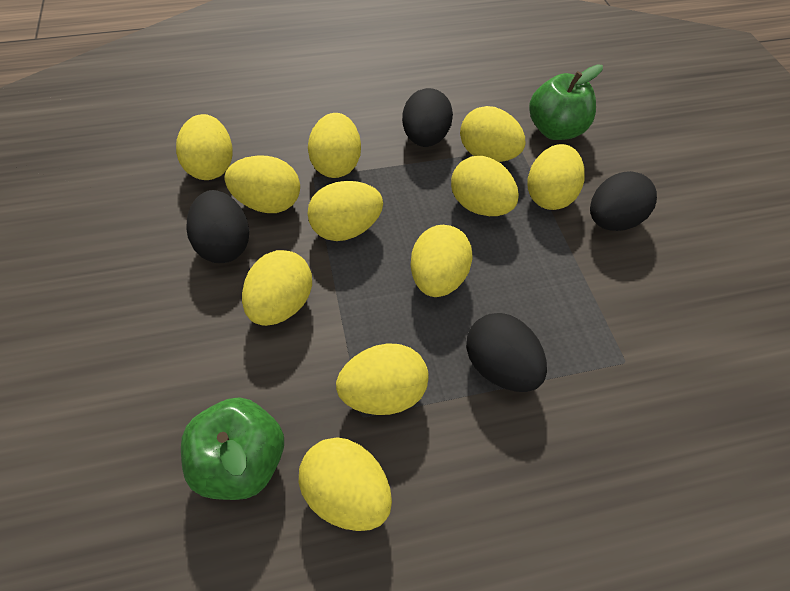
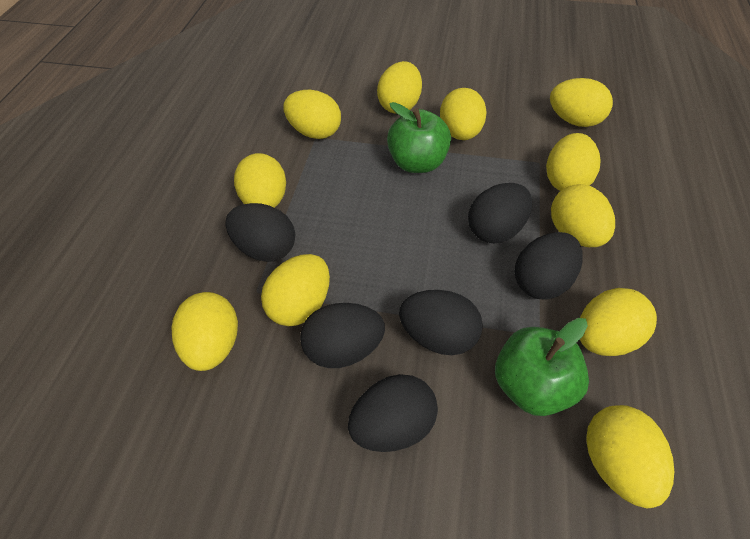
black egg: 4 -> 6

